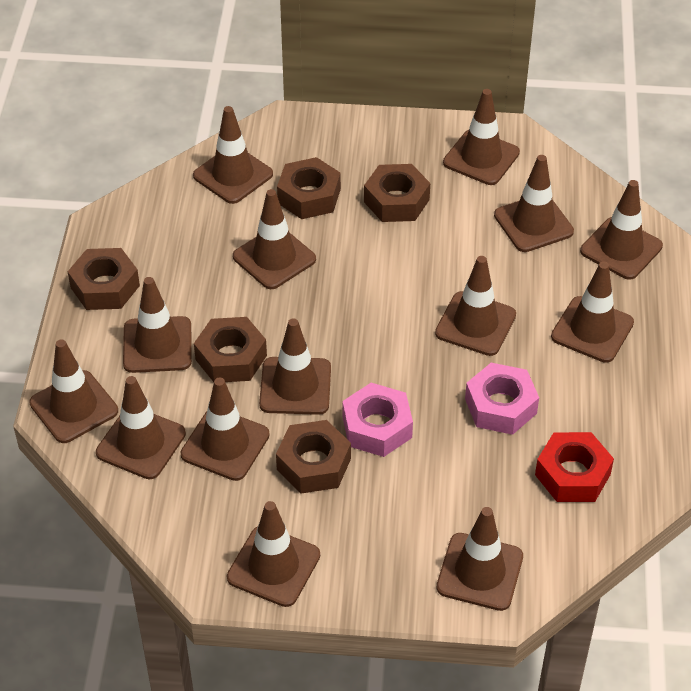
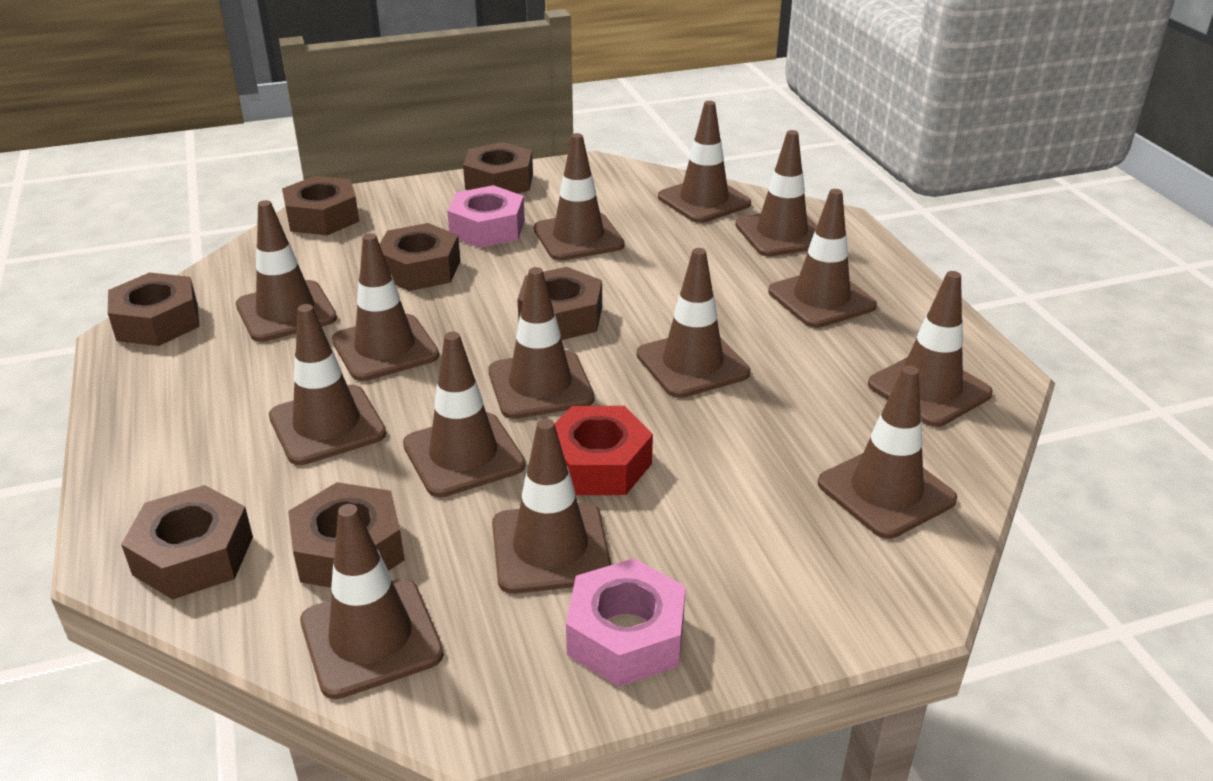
brown nut: 5 -> 7

